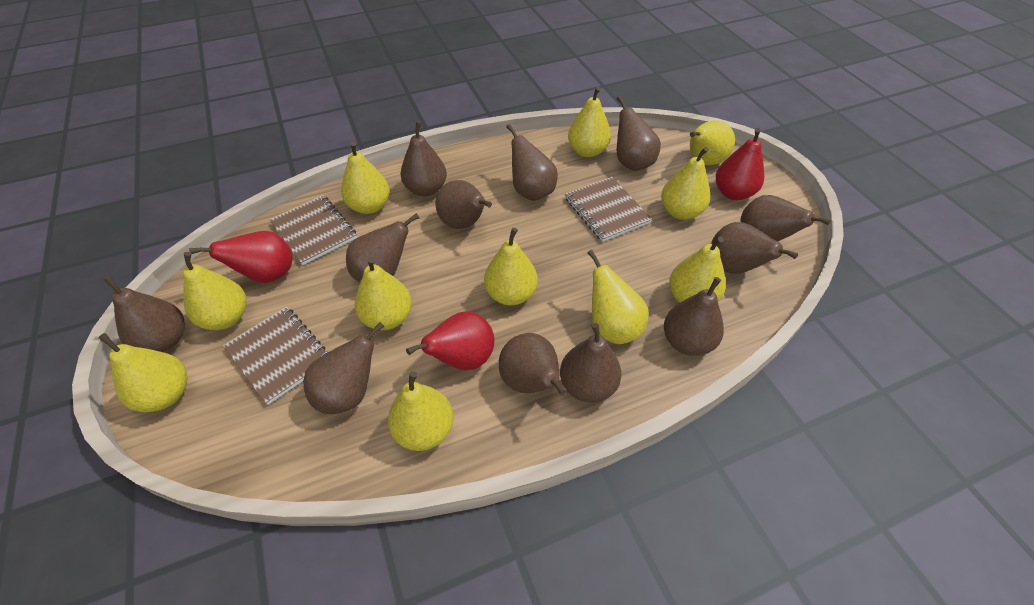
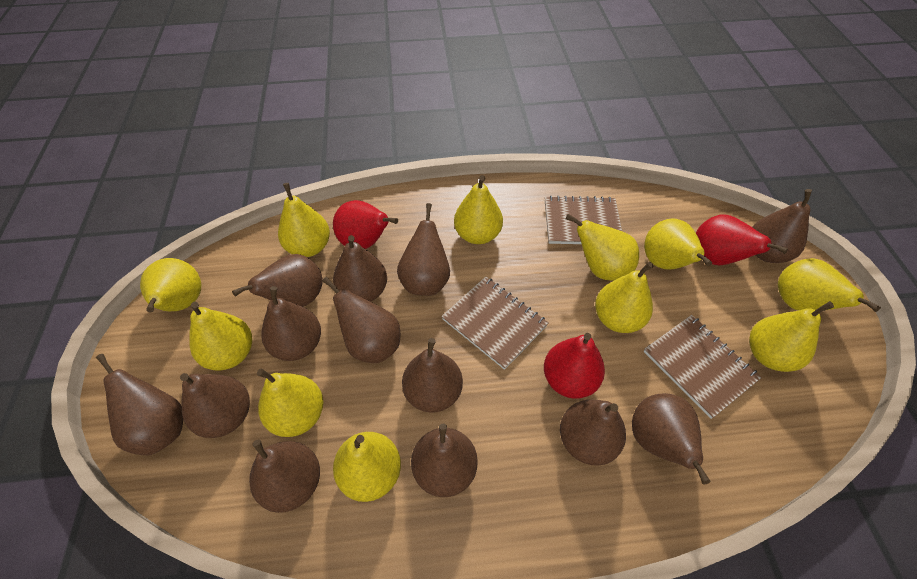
brown pear: 12 -> 13

